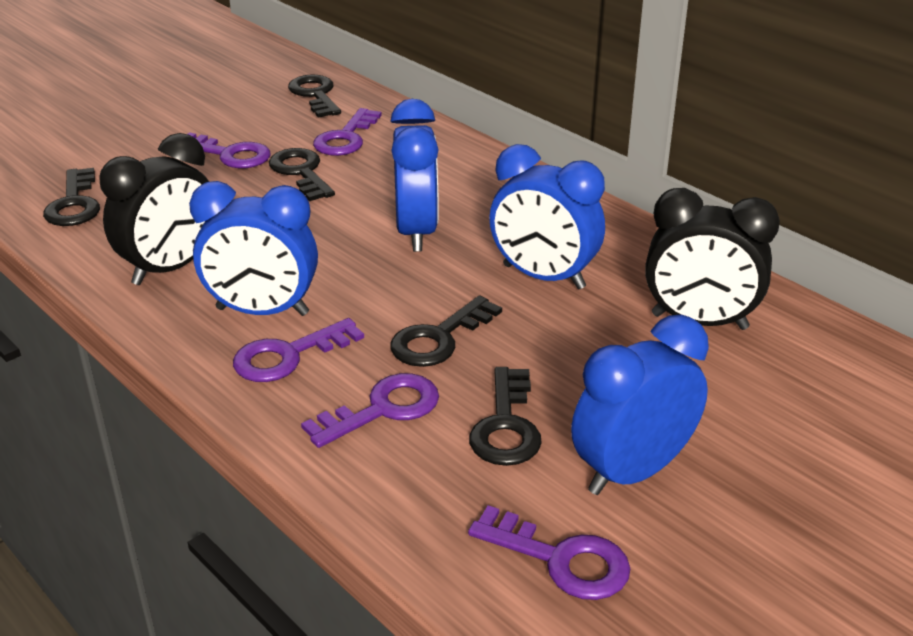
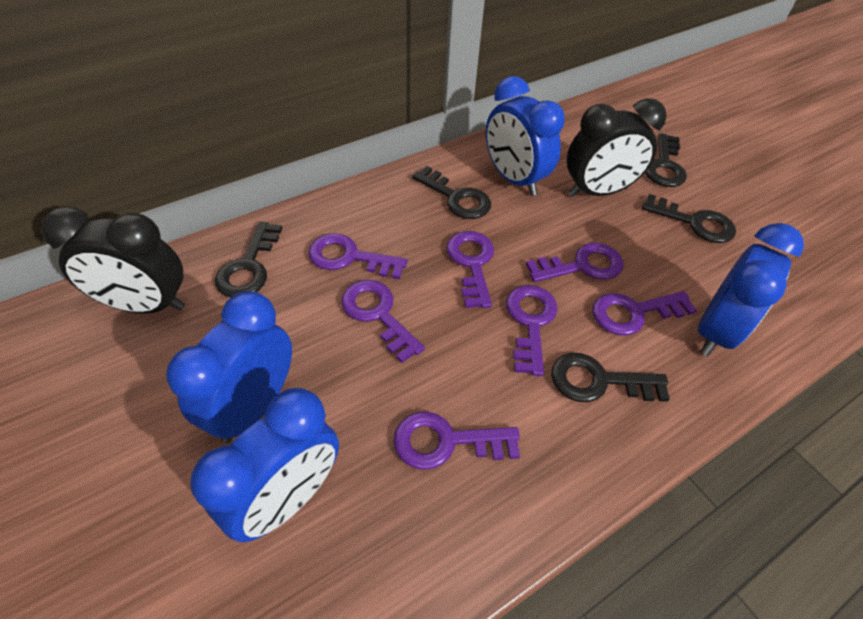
purple key: 5 -> 7

